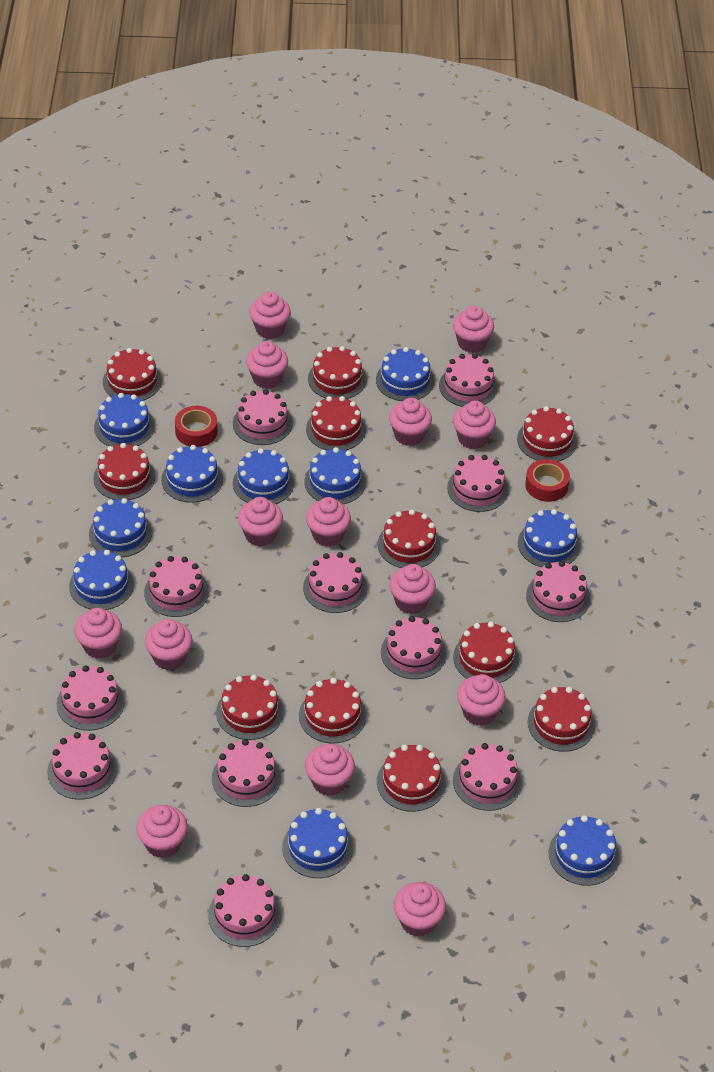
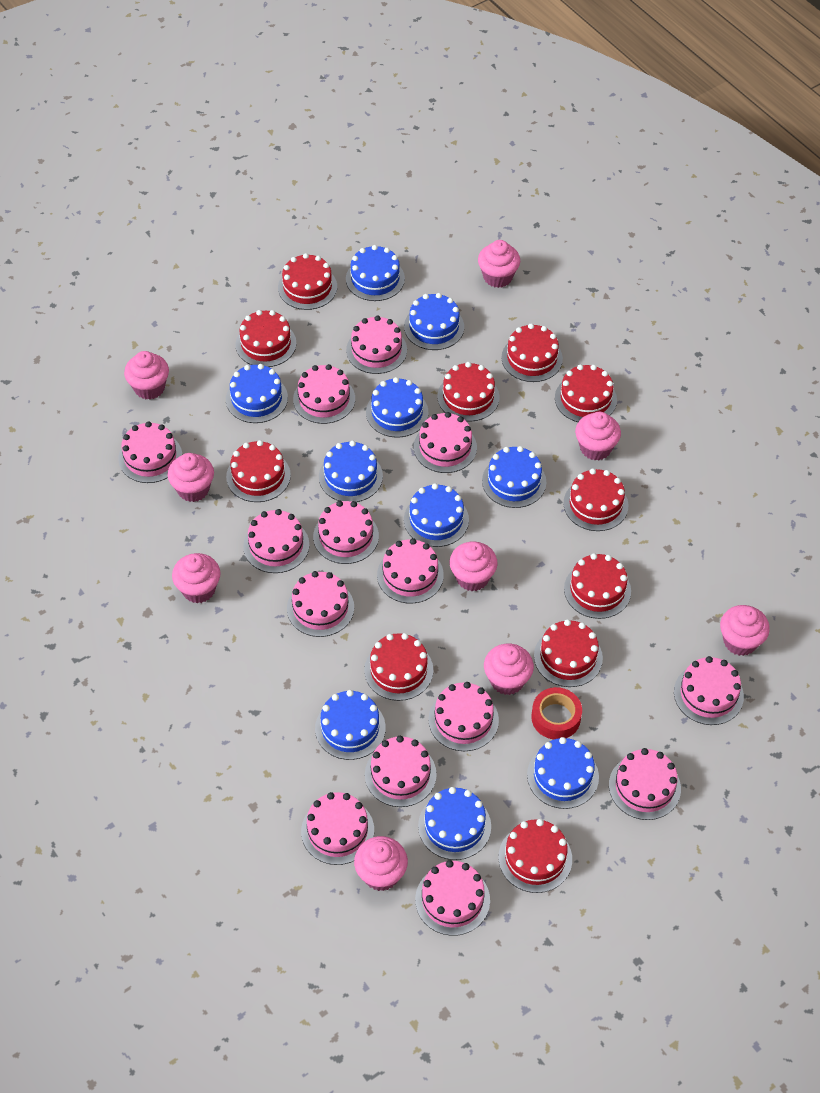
pink cake: 12 -> 14
pink cupcake: 14 -> 9
red tape: 2 -> 1

